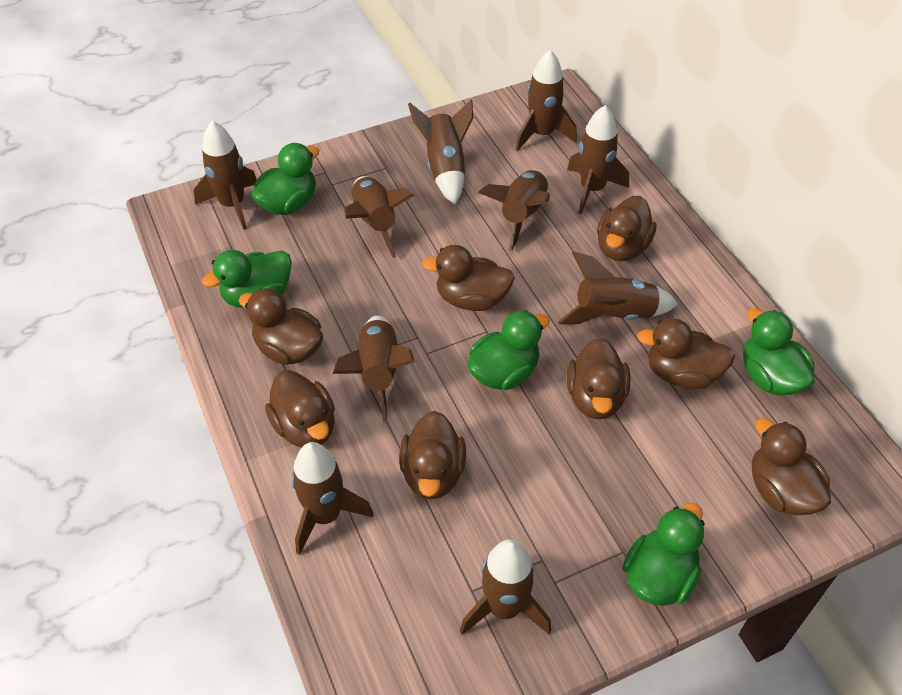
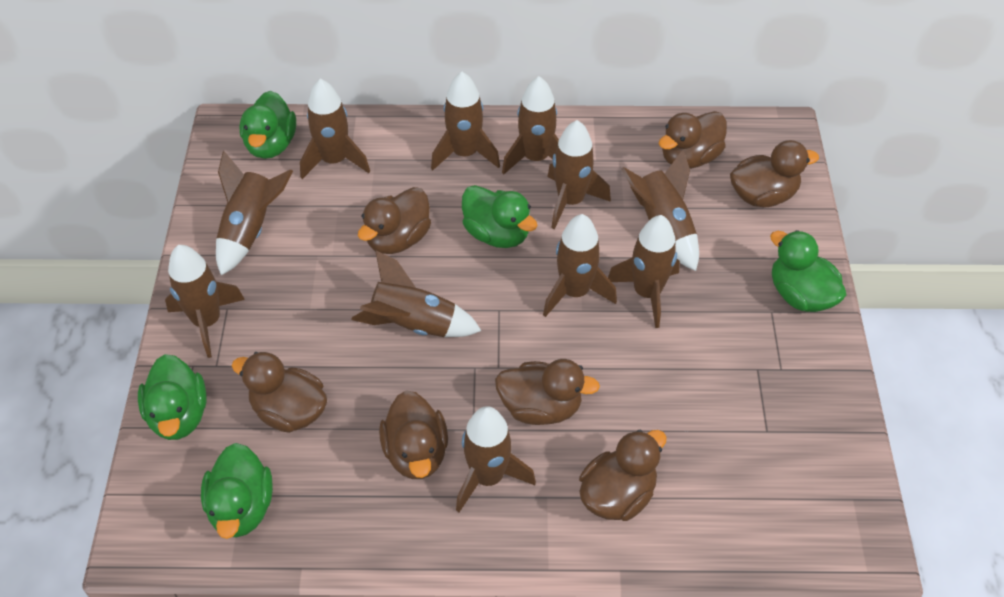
brown duck: 8 -> 7
brown rocket: 10 -> 11

